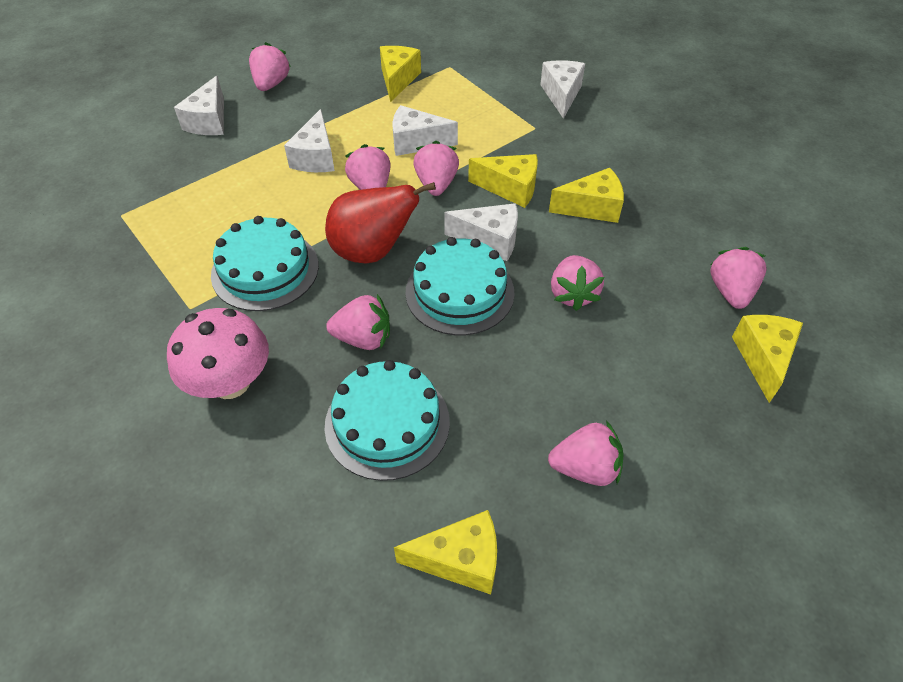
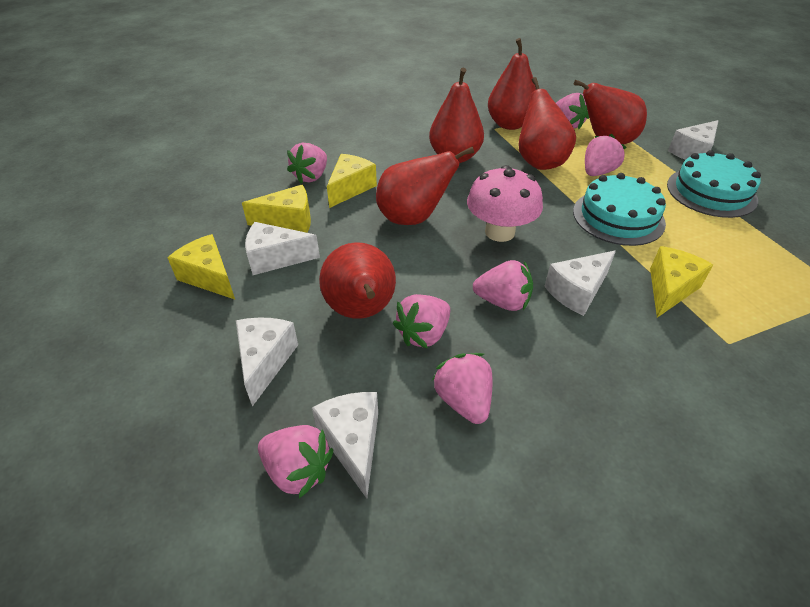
red pear: 1 -> 6
turquoise cake: 3 -> 2
yellow cheese: 5 -> 4

